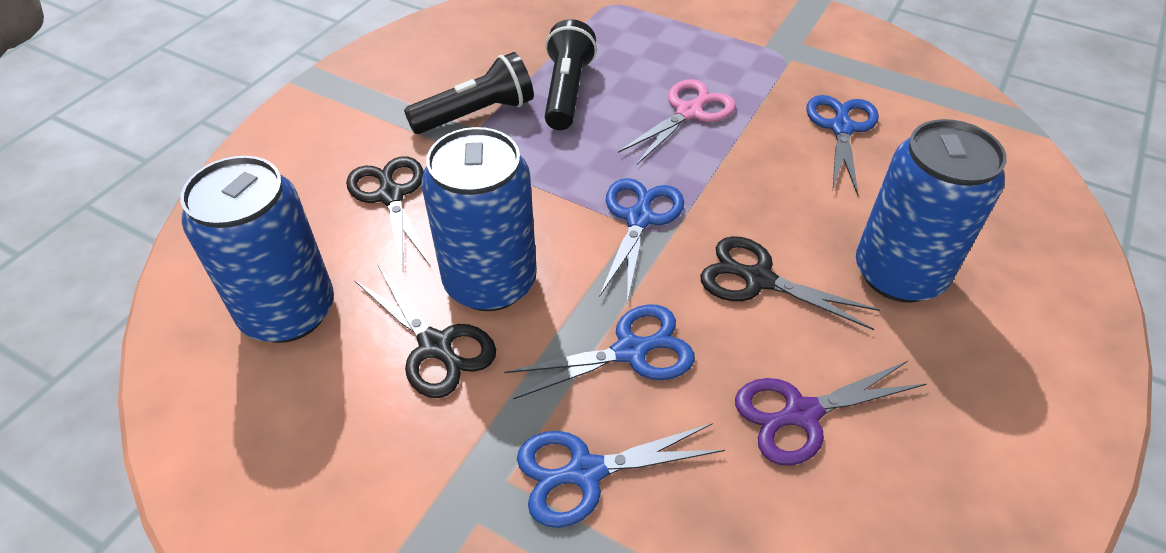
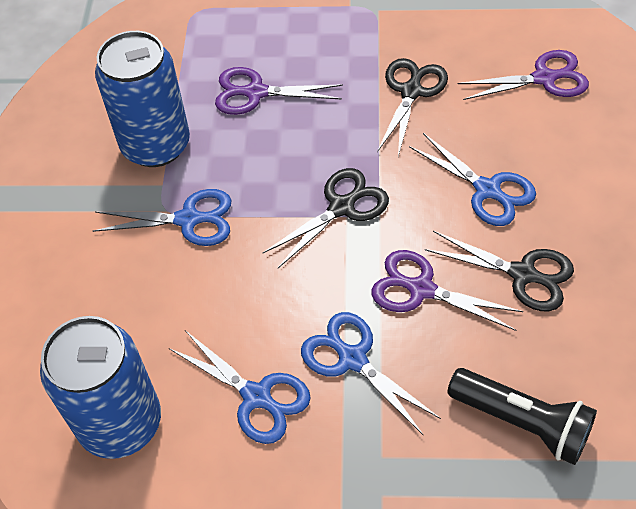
black flashlight: 2 -> 1
blue can: 3 -> 2
pink scissors: 1 -> 0
purple scissors: 1 -> 3

